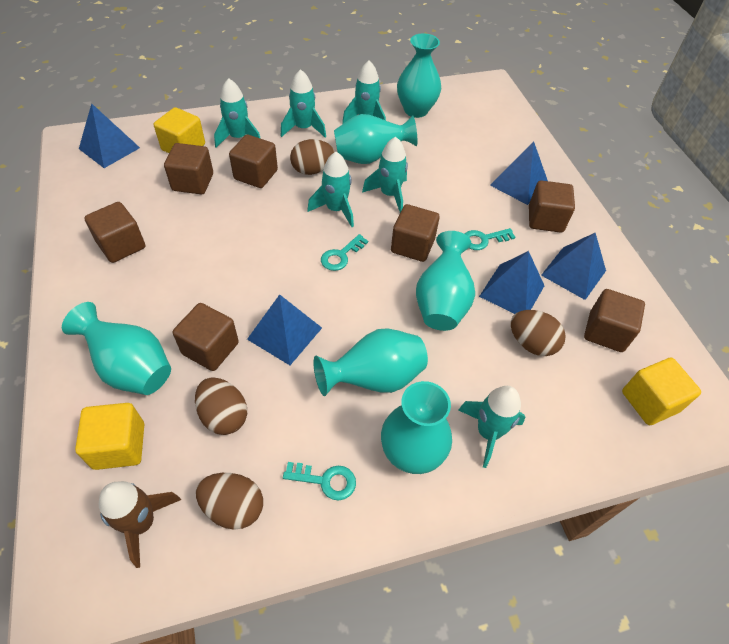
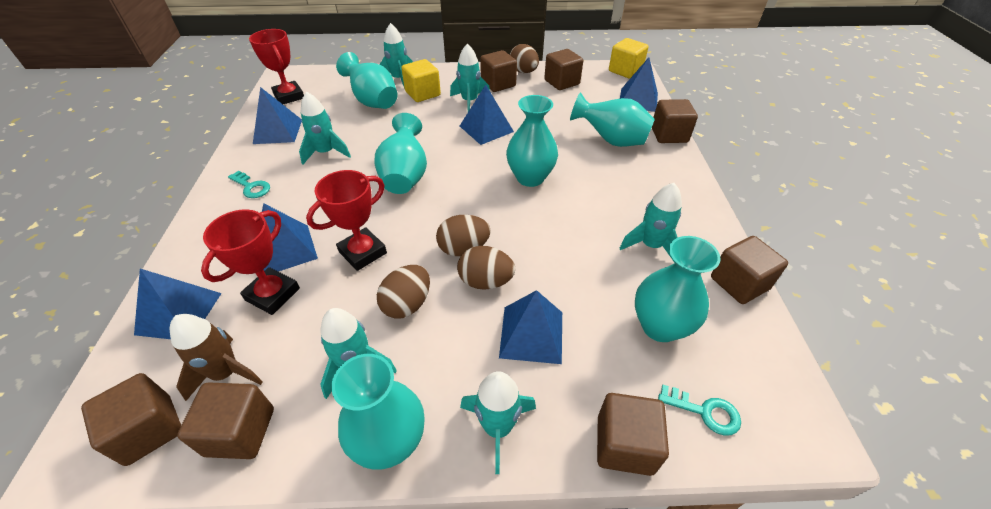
blue pyramid: 5 -> 6
red trophy: 0 -> 3
turquoise key: 3 -> 2
yellow cube: 3 -> 2

